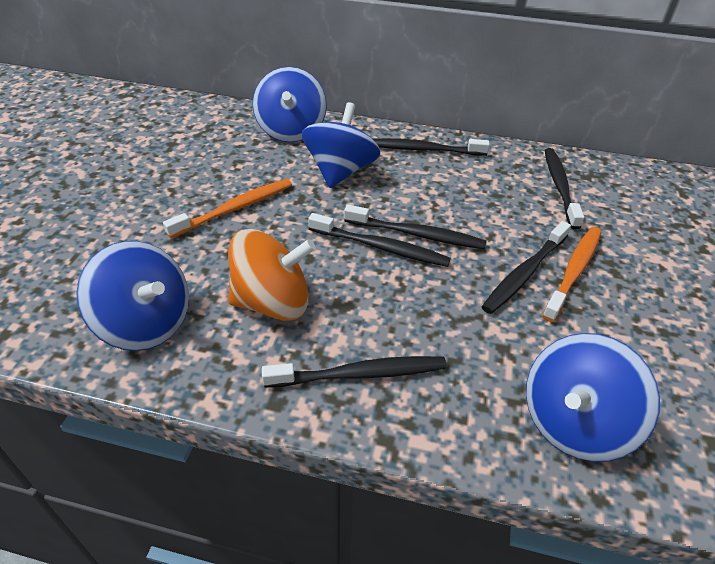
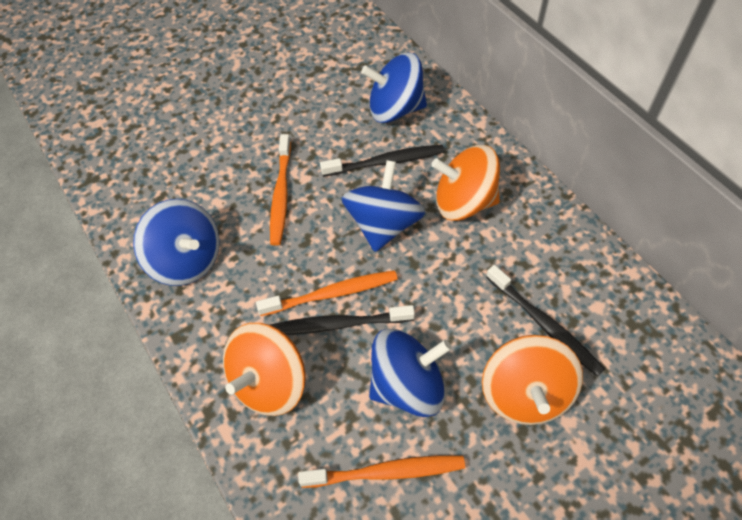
black toothbrush: 6 -> 3
orange spinning top: 1 -> 3
orange toothbrush: 2 -> 3

